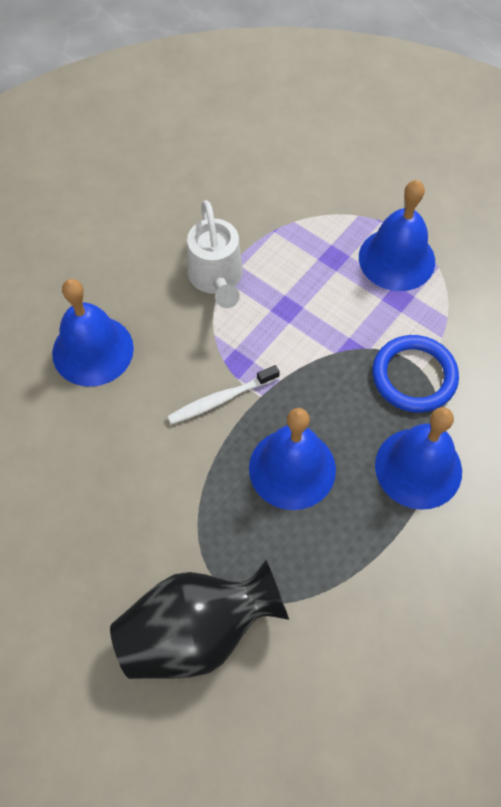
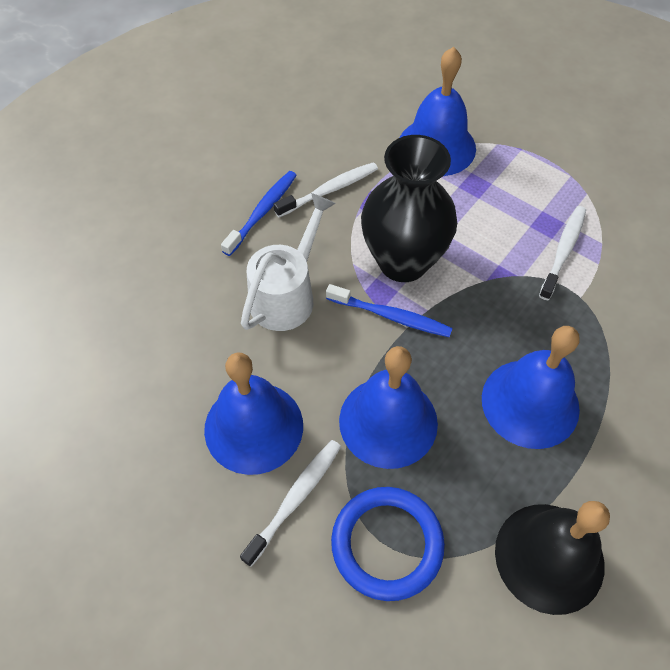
black bell: 0 -> 1
blue toothbrush: 0 -> 2
white toothbrush: 1 -> 3

